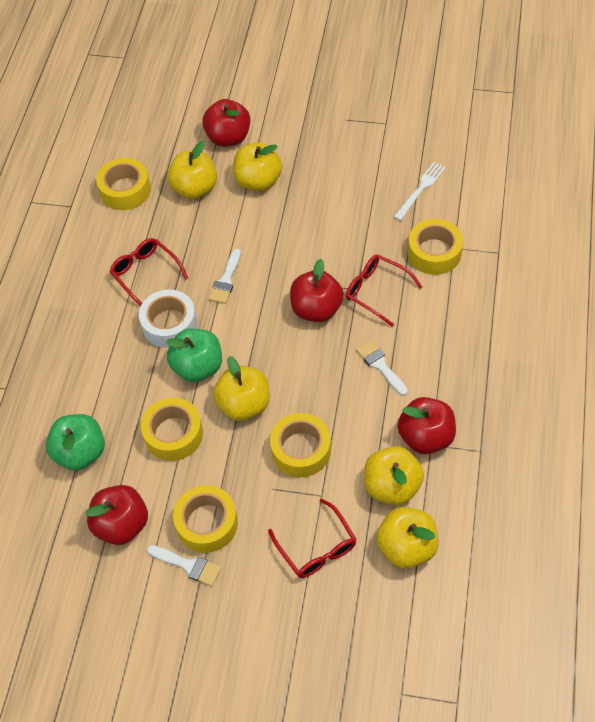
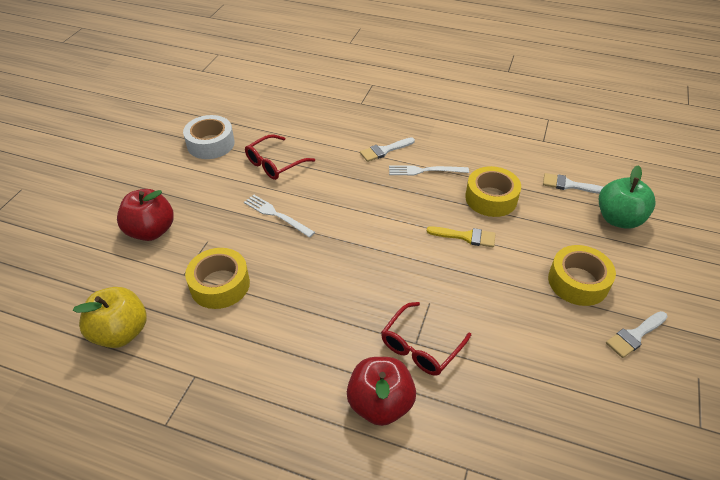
green apple: 2 -> 1
red apple: 4 -> 2
red glasses: 3 -> 2
white fork: 1 -> 2
yellow apple: 5 -> 1
yellow brush: 0 -> 1
yellow tape: 5 -> 3

